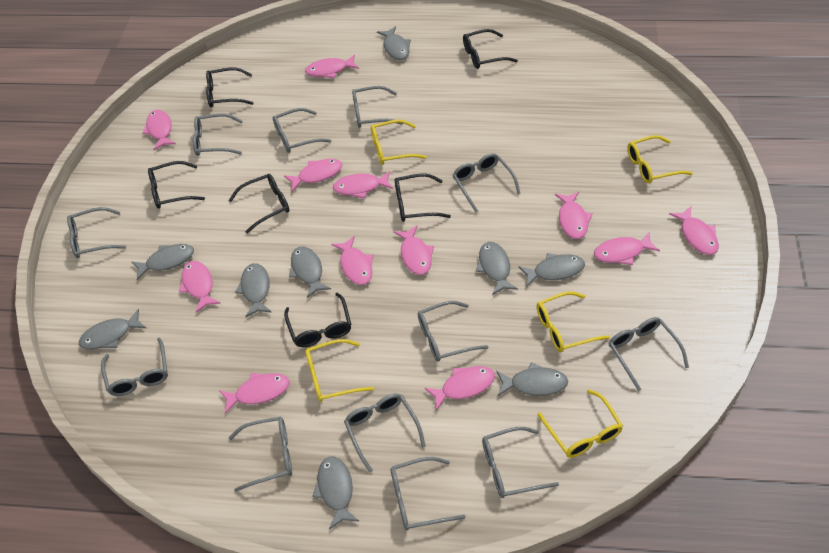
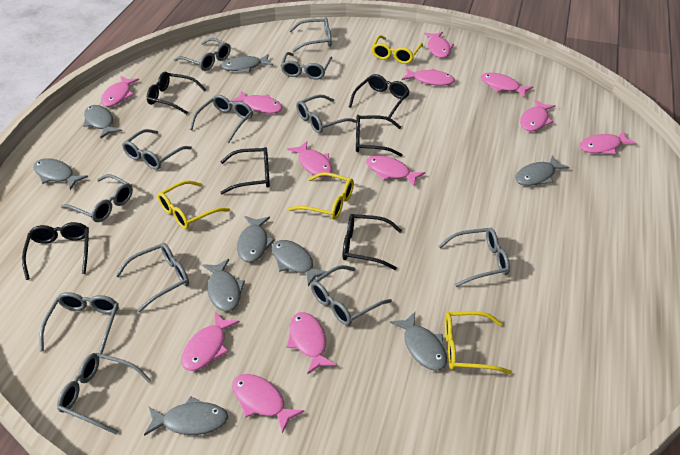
yellow glasses: 5 -> 4

